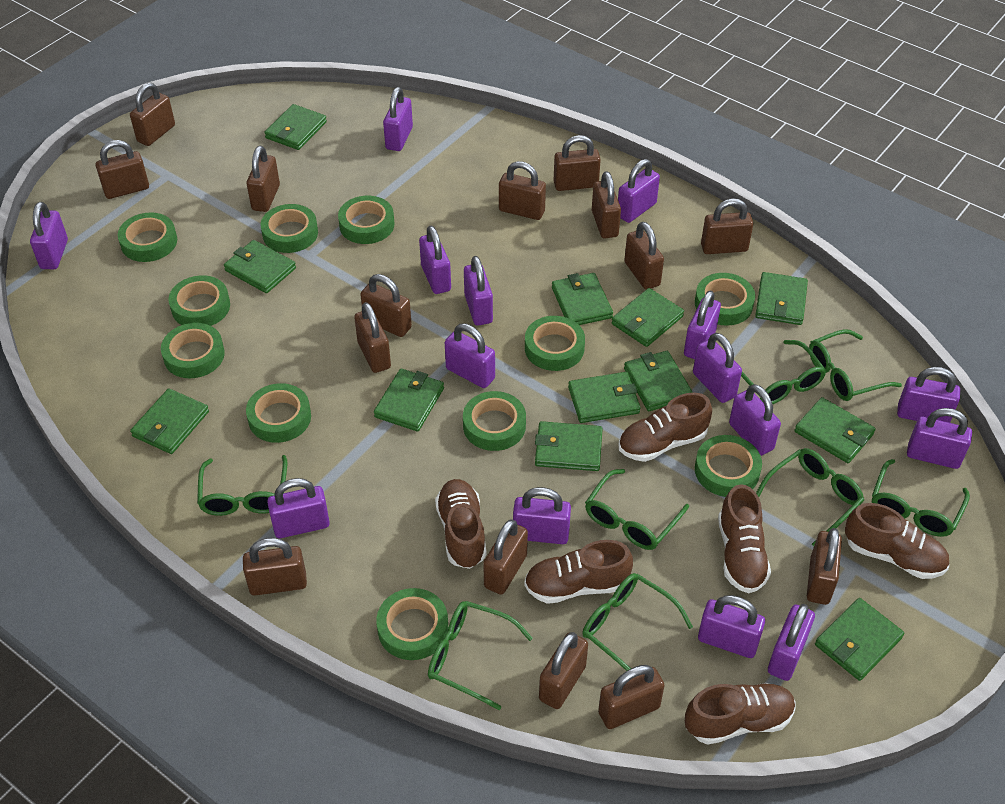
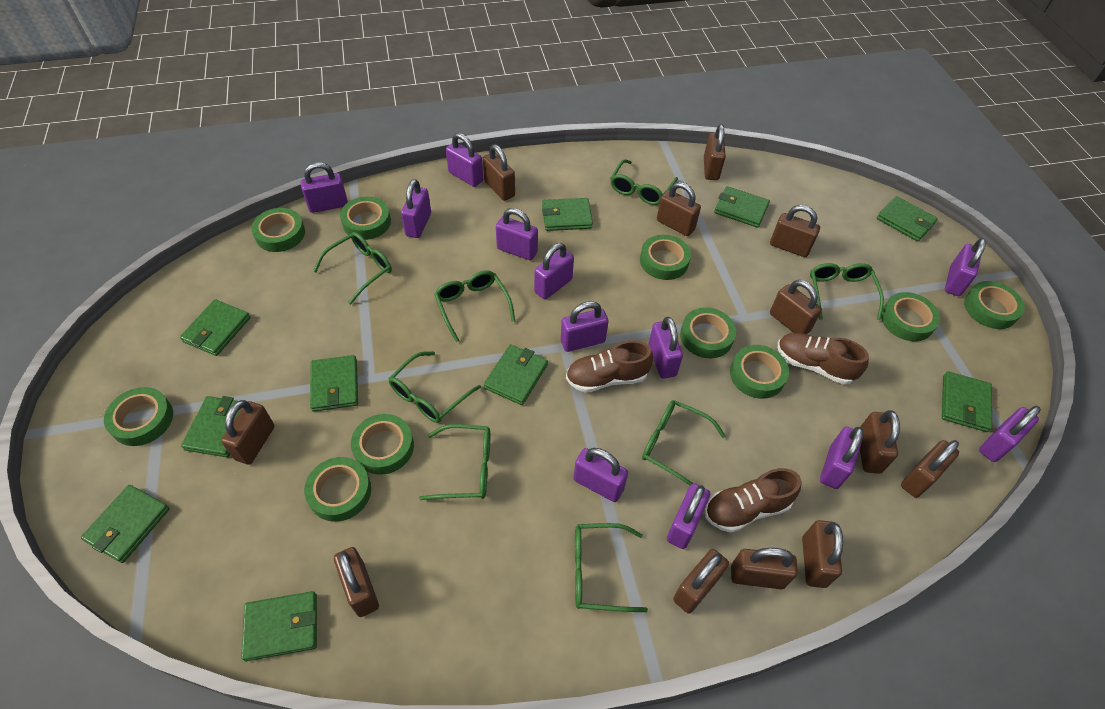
brown padlock: 15 -> 12
brown shoe: 6 -> 3
green tape: 11 -> 10
green wallet: 12 -> 10
purple padlock: 15 -> 12

